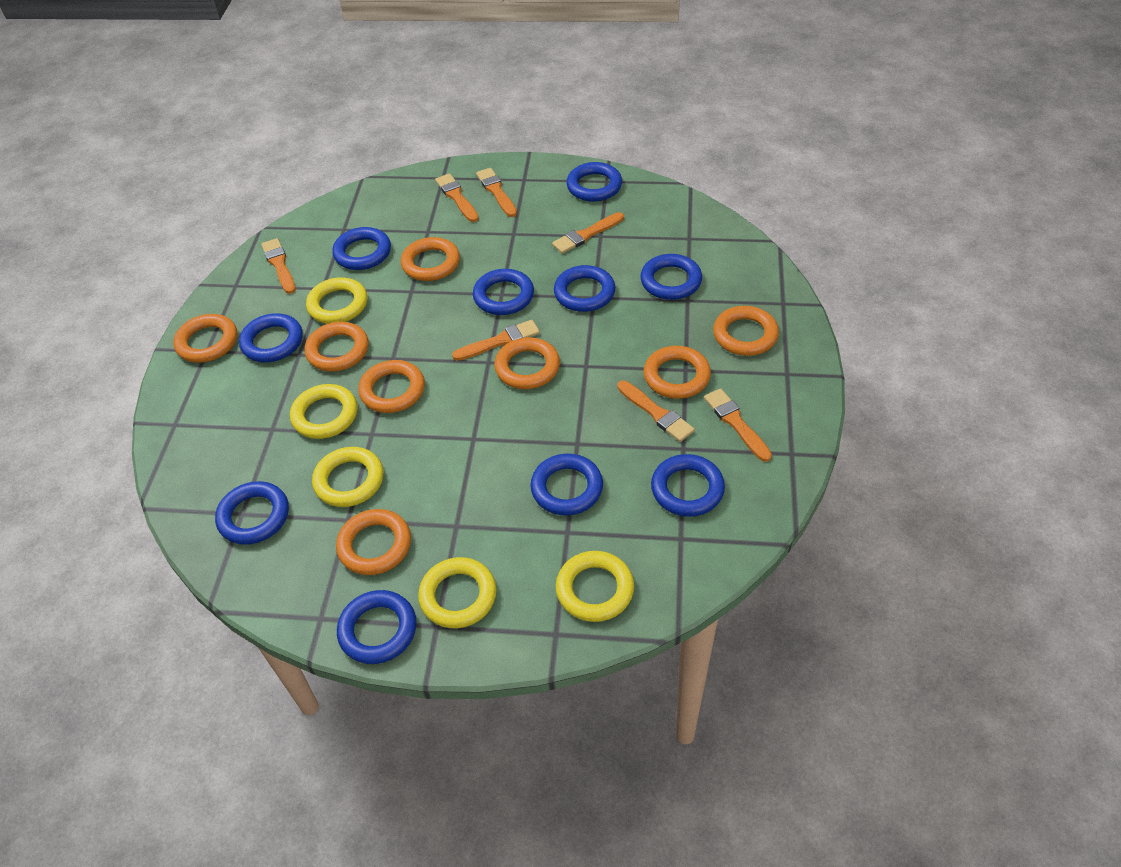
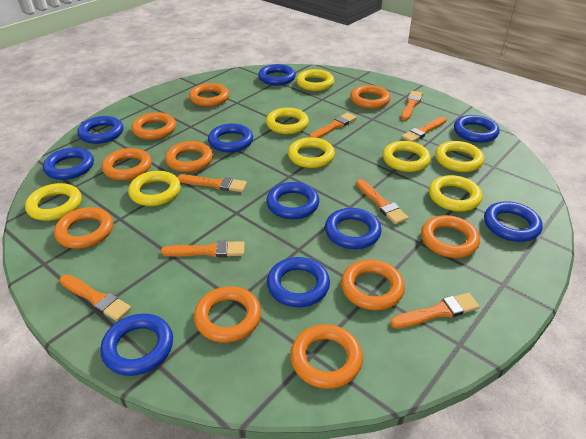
orange brush: 7 -> 8
orange ring: 8 -> 10
yellow ring: 5 -> 8

